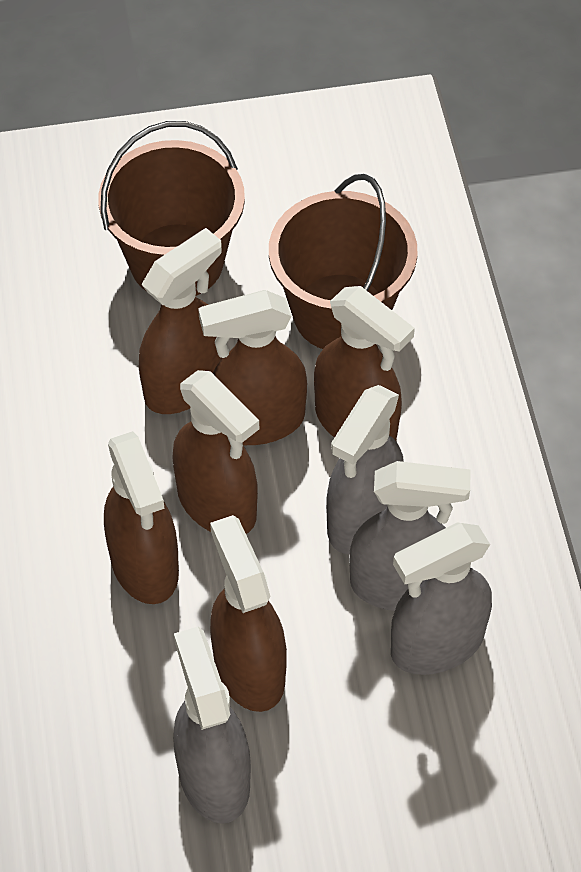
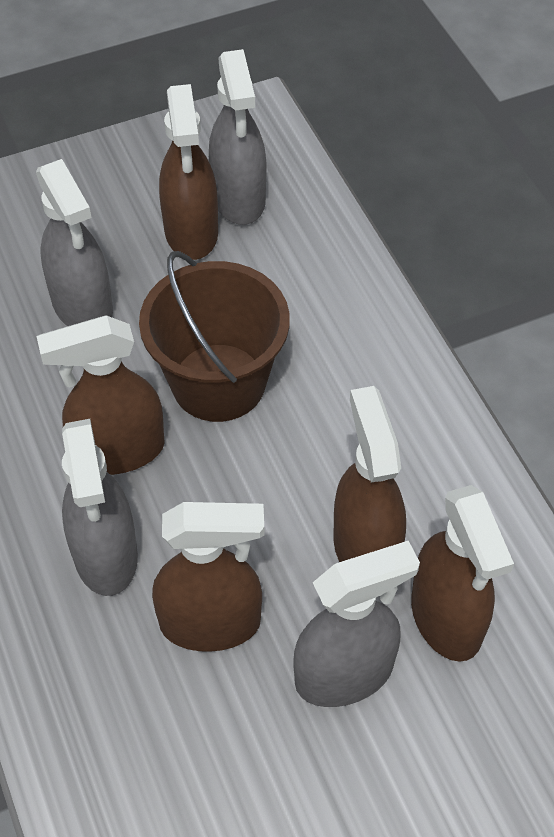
brown bucket: 2 -> 1
brown spray bottle: 6 -> 5

